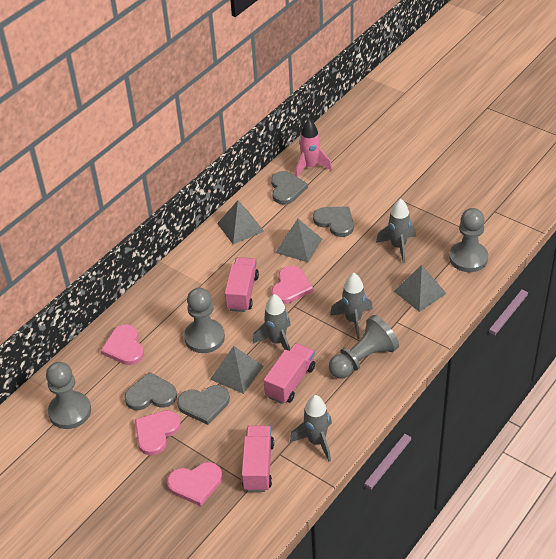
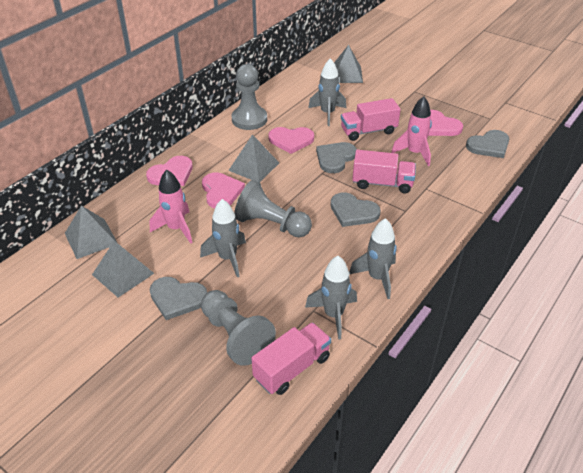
grey pawn: 4 -> 3
pink rocket: 1 -> 2

